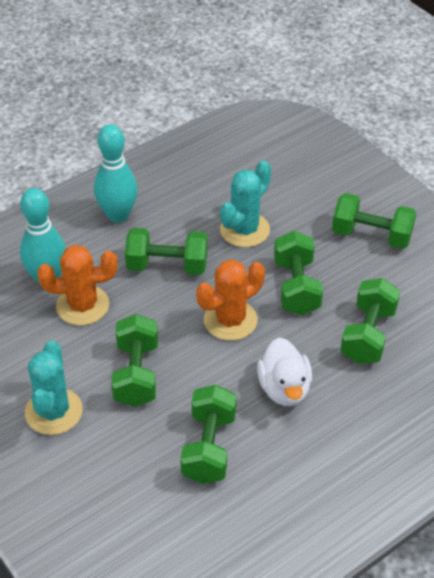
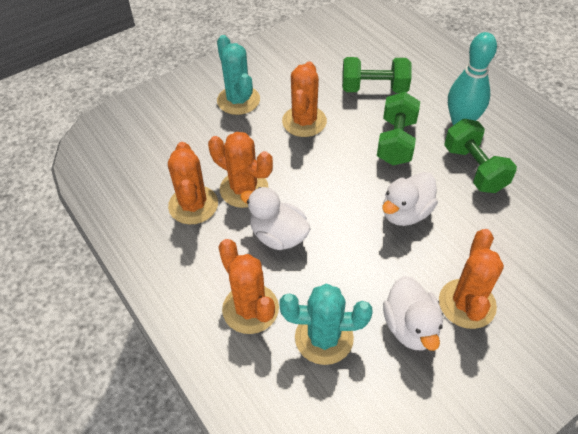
green dumbbell: 6 -> 3
orange cactus: 2 -> 5
turquoise bowling pin: 2 -> 1
white duck: 1 -> 3

